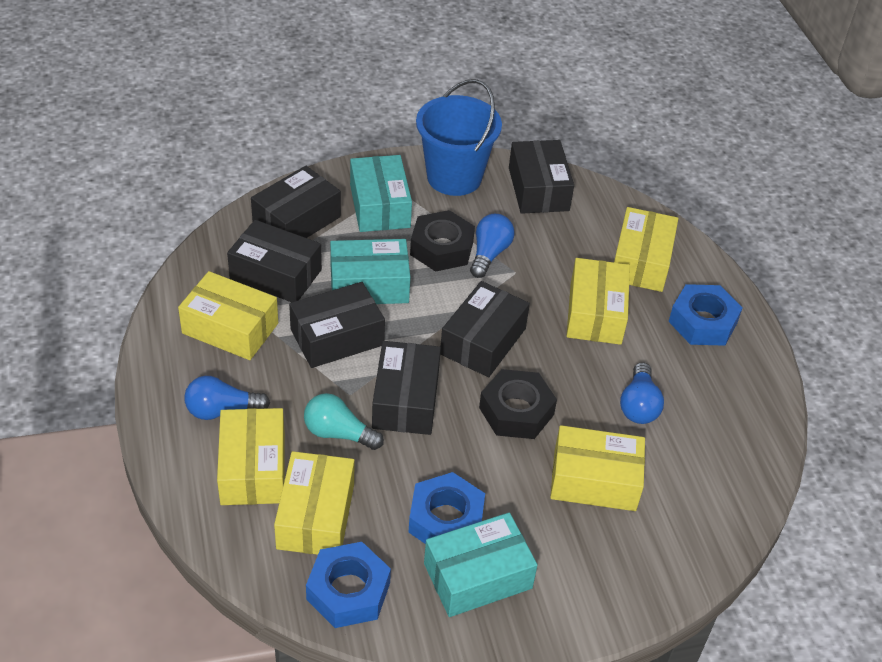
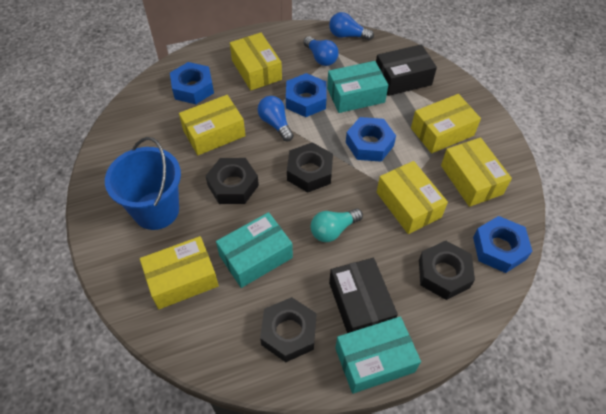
black box: 6 -> 2
black nut: 2 -> 4
blue nut: 3 -> 4

